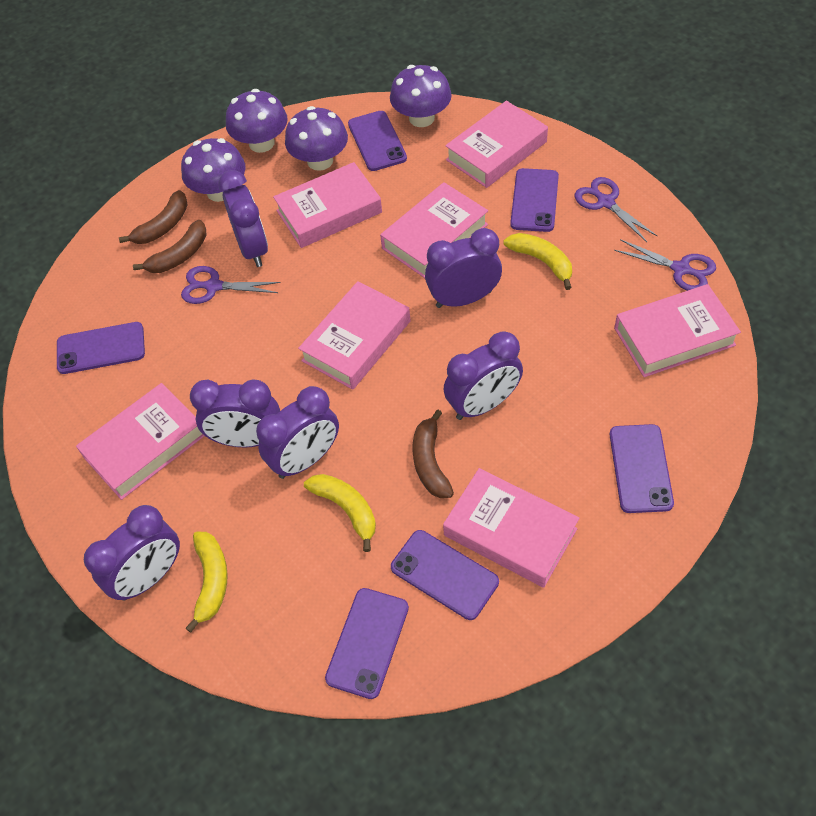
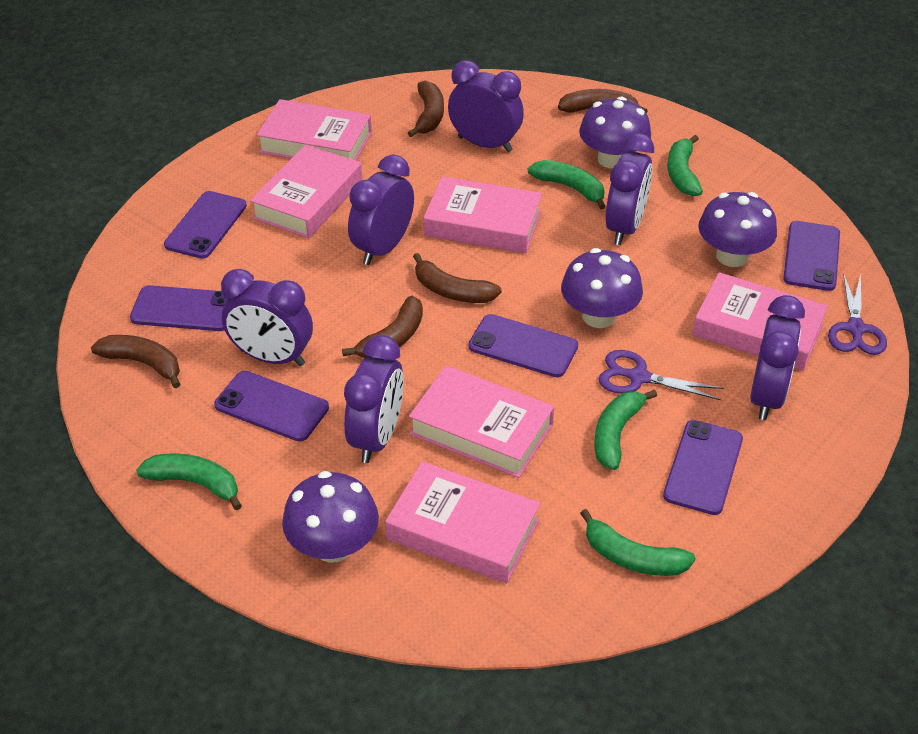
brown banana: 3 -> 5
green banana: 0 -> 5
pink book: 7 -> 6
purple scissors: 3 -> 2
yellow banana: 3 -> 0

